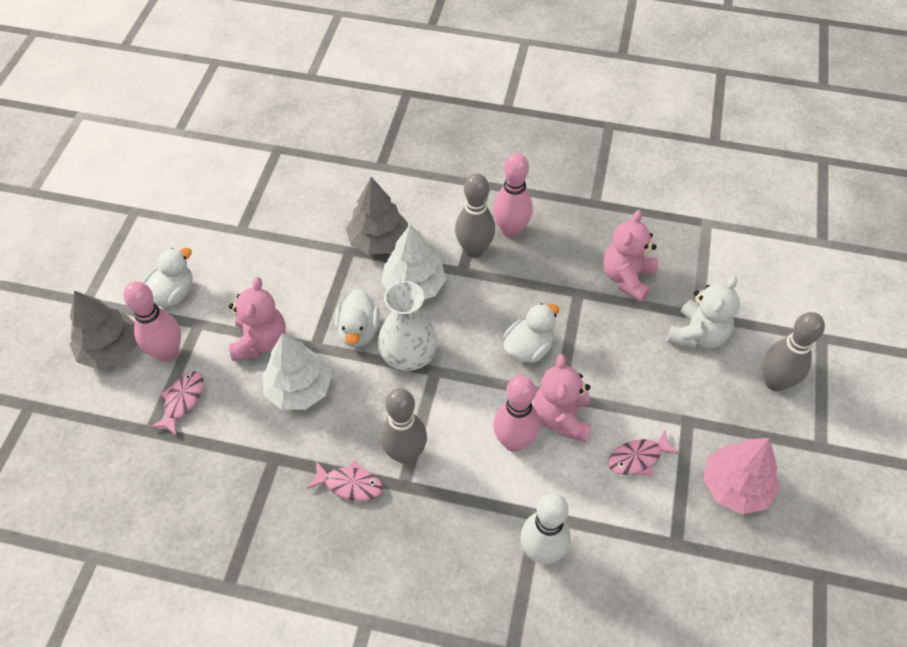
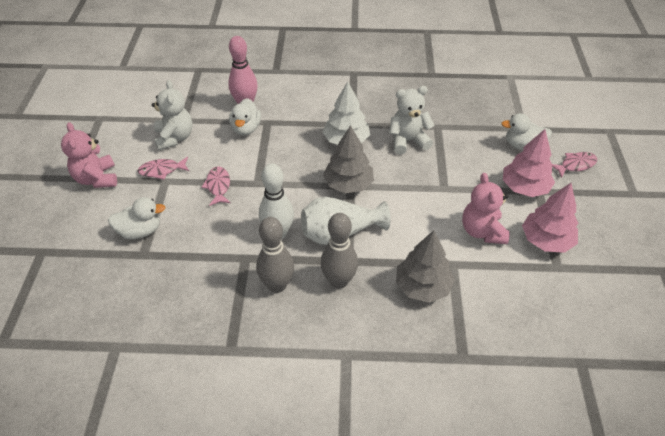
grey bowling pin: 3 -> 2
pink bowling pin: 3 -> 1
pink teddy bear: 3 -> 2
pink tree: 1 -> 2
white teddy bear: 1 -> 2
white tree: 2 -> 1

